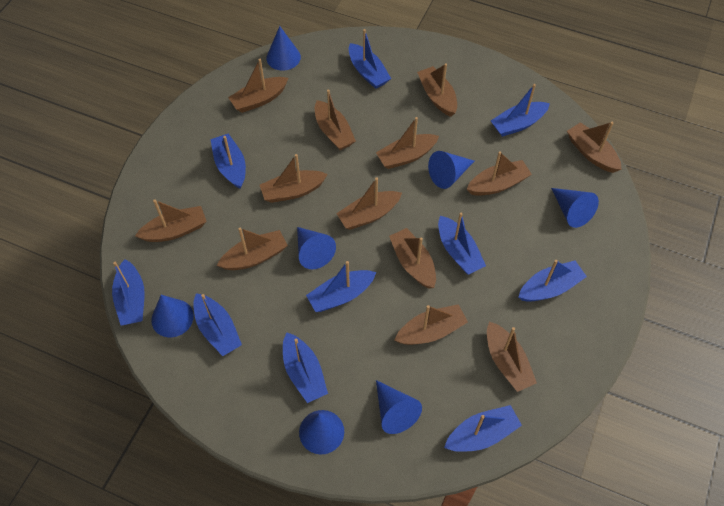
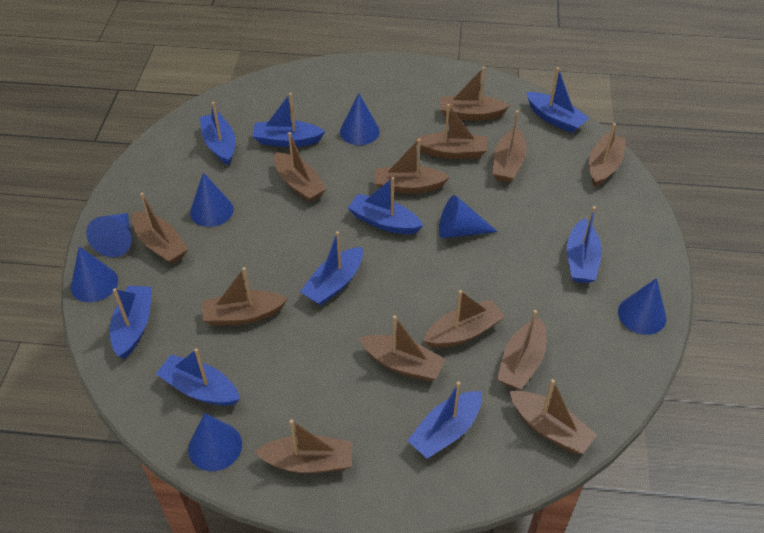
blue boat: 10 -> 9

